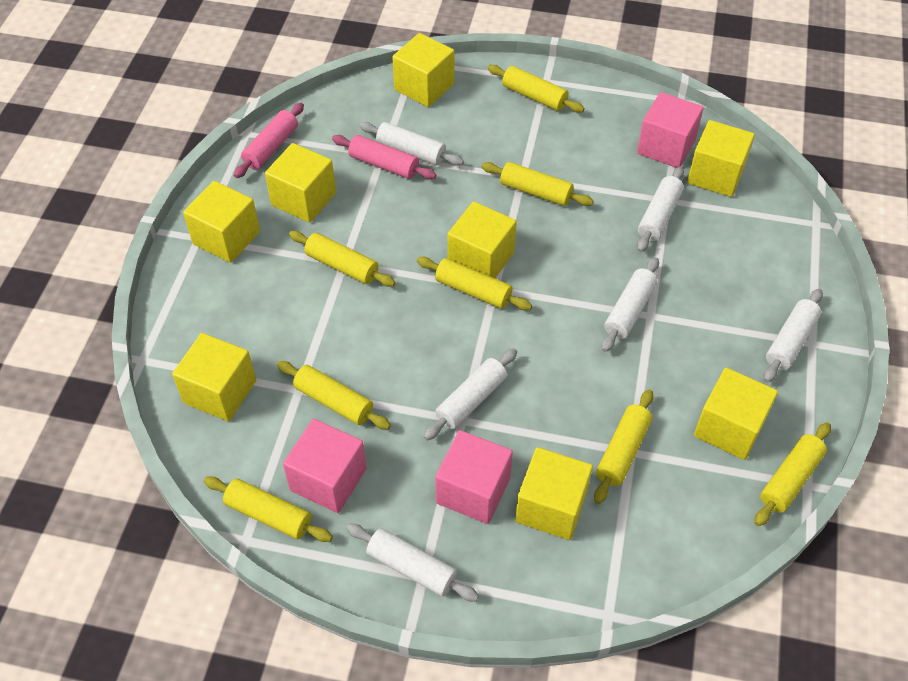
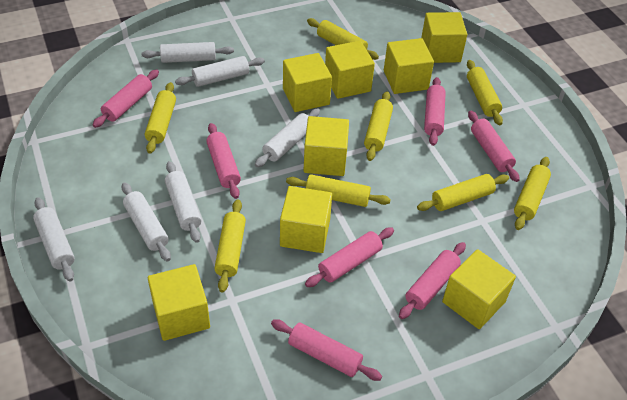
pink cube: 3 -> 0
pink rolling pin: 2 -> 7

